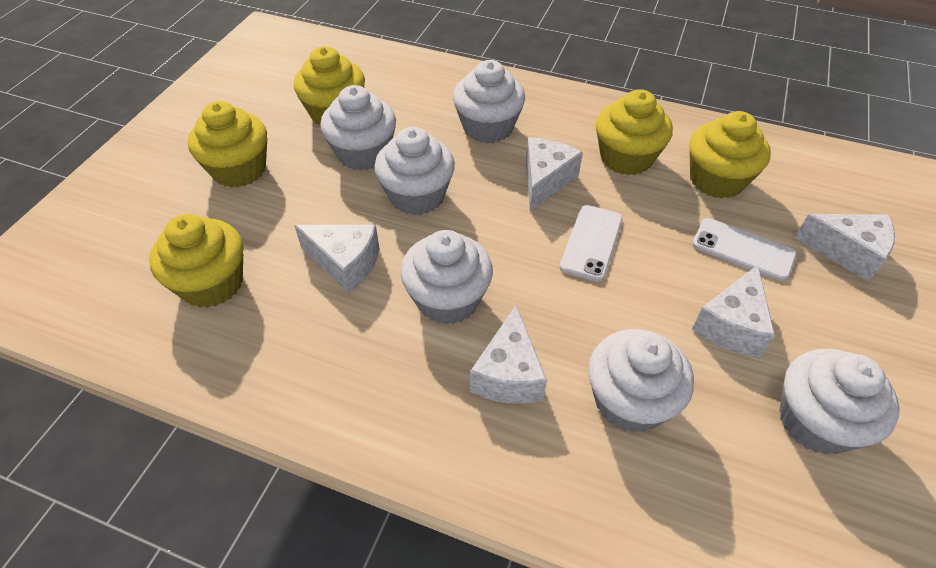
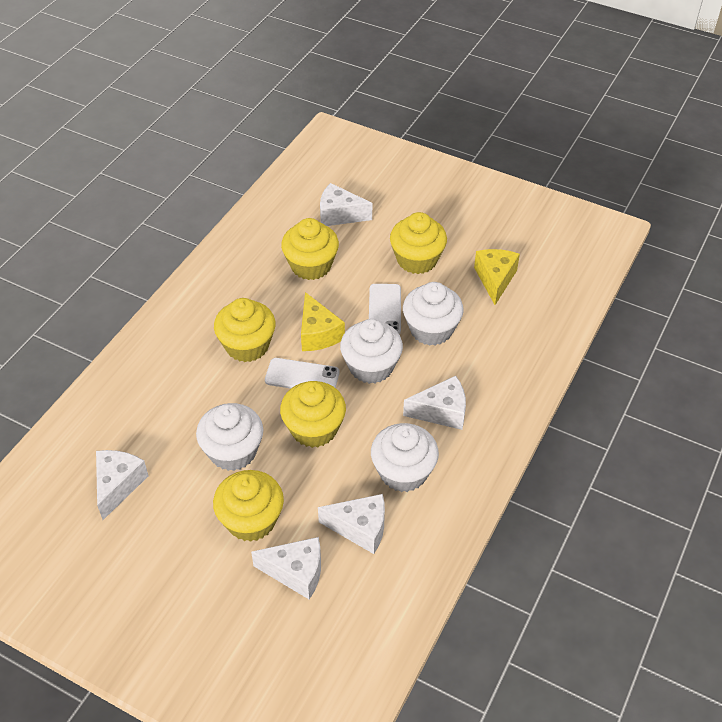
white cupcake: 6 -> 4
yellow cheese: 0 -> 2

